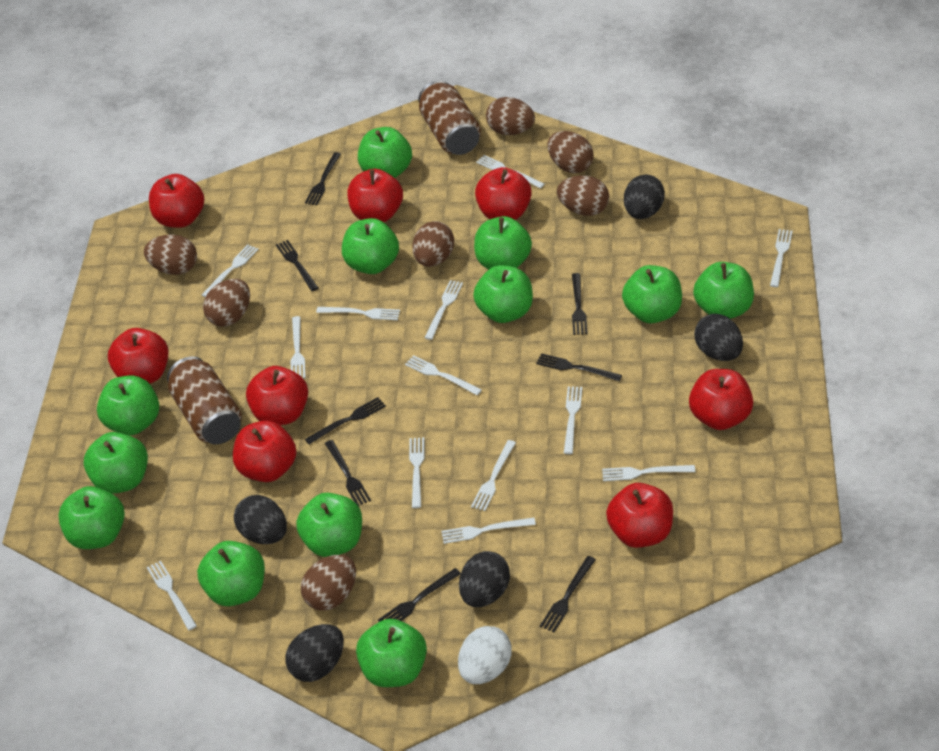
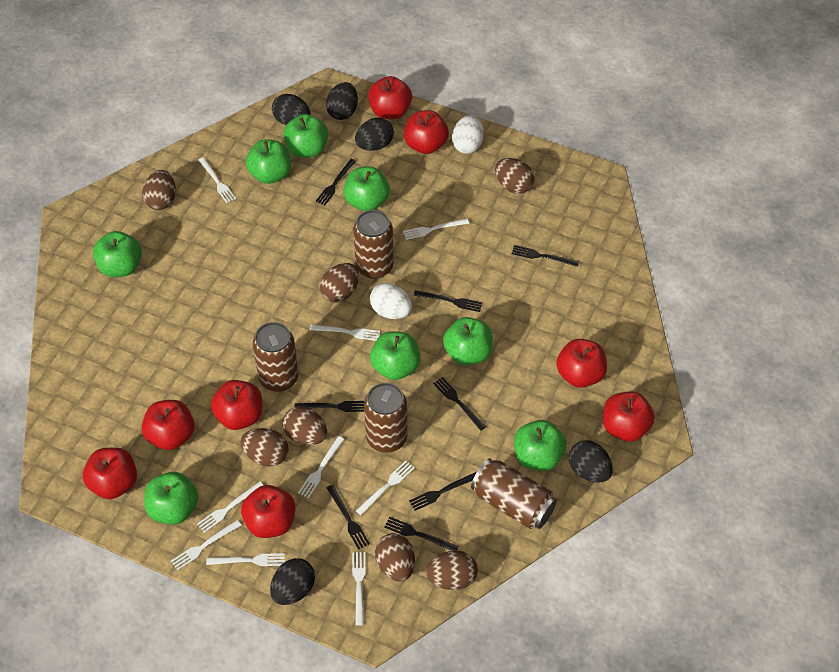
brown can: 2 -> 4
green apple: 12 -> 8
white egg: 1 -> 2
white fork: 13 -> 9

